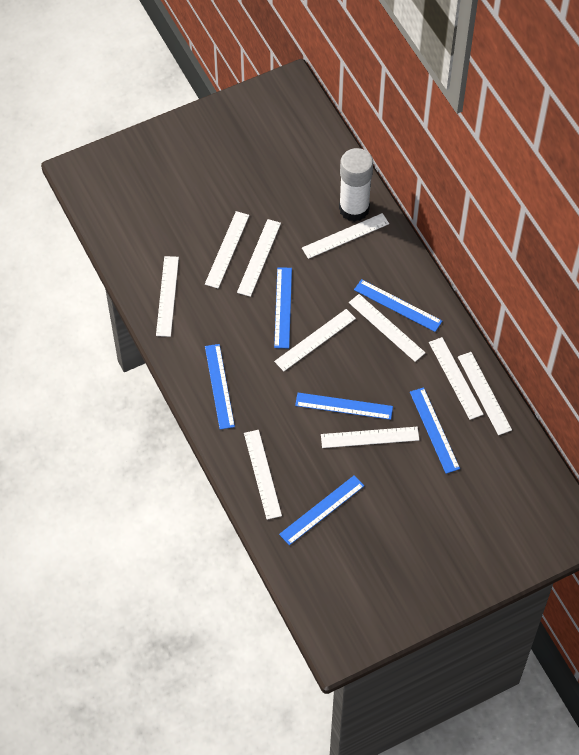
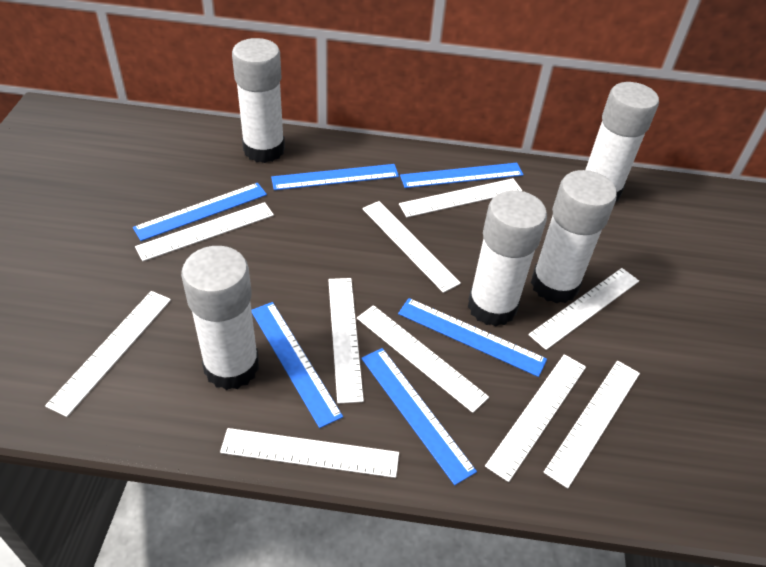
white glue stick: 1 -> 5

